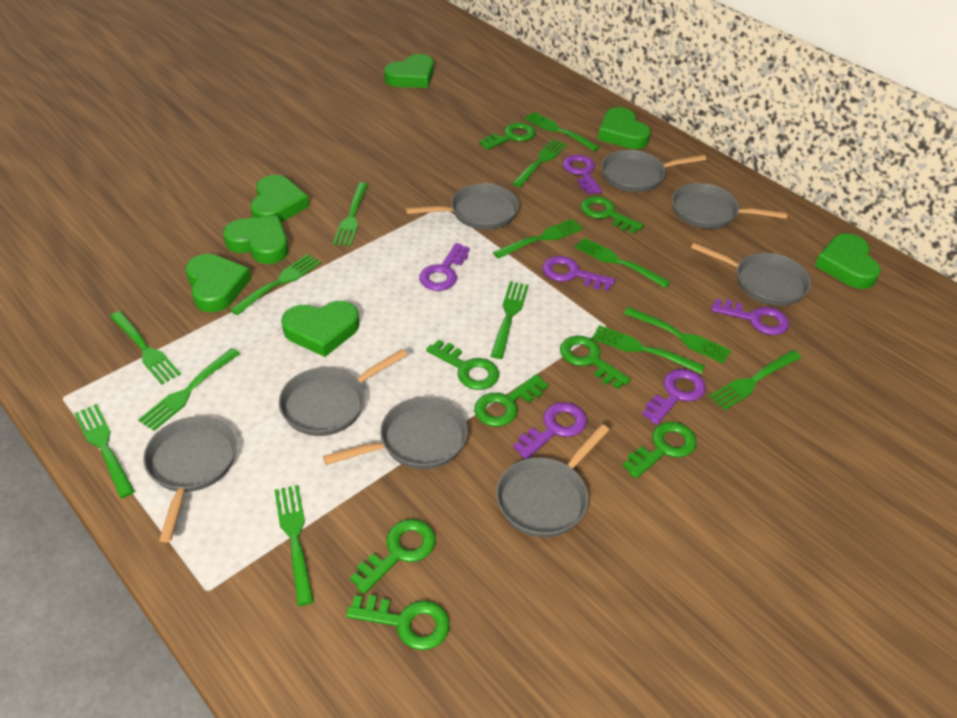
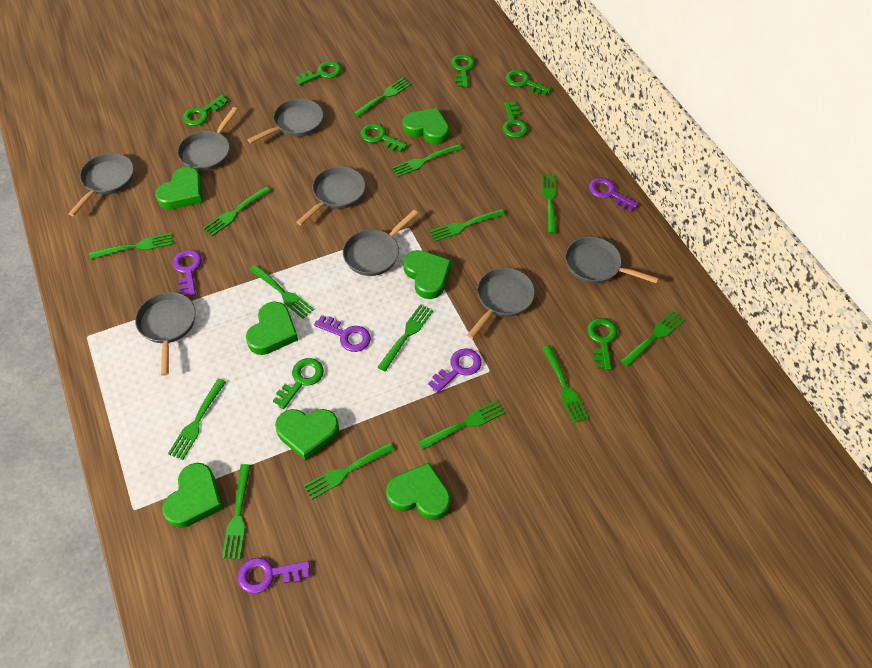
purple key: 6 -> 5

